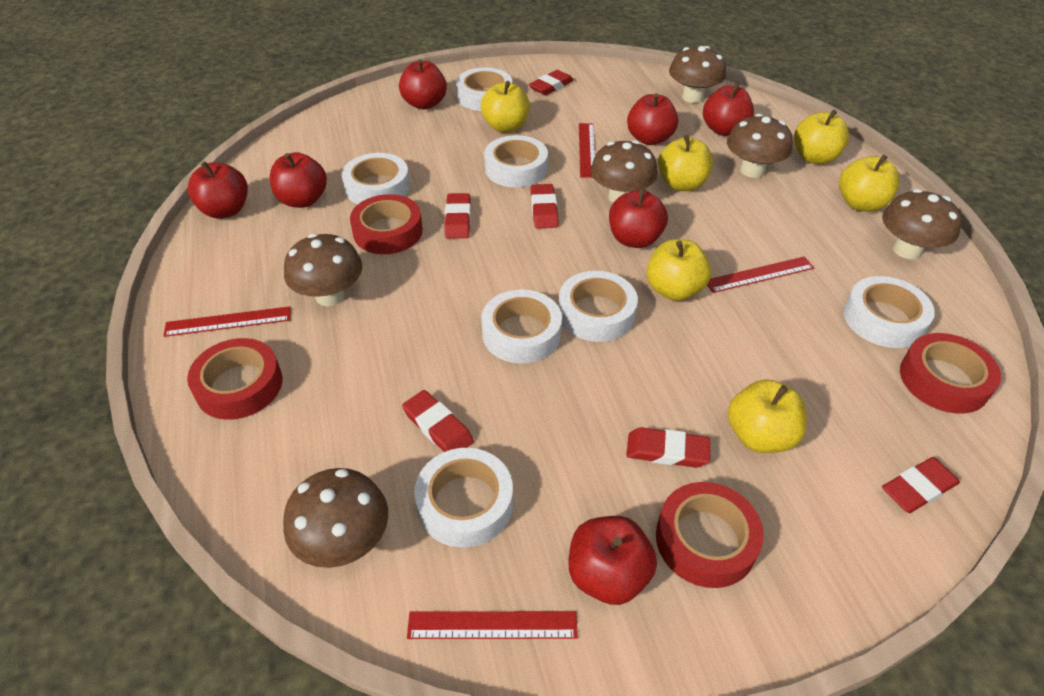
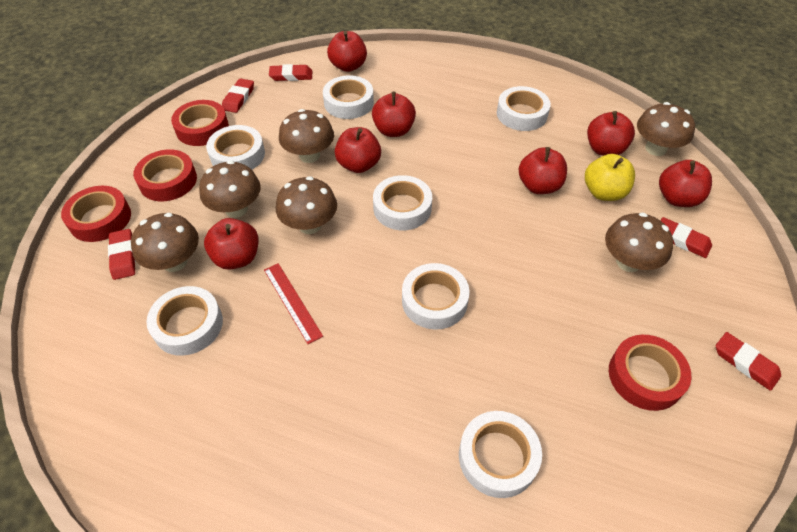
red eraser: 6 -> 5
red ruler: 4 -> 1
yellow apple: 6 -> 1

